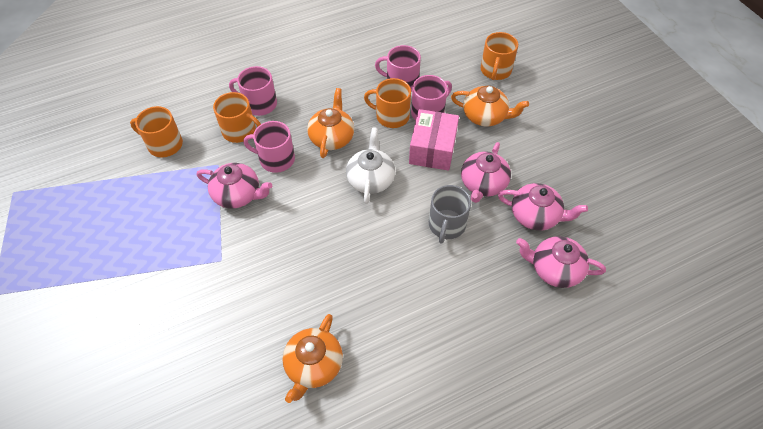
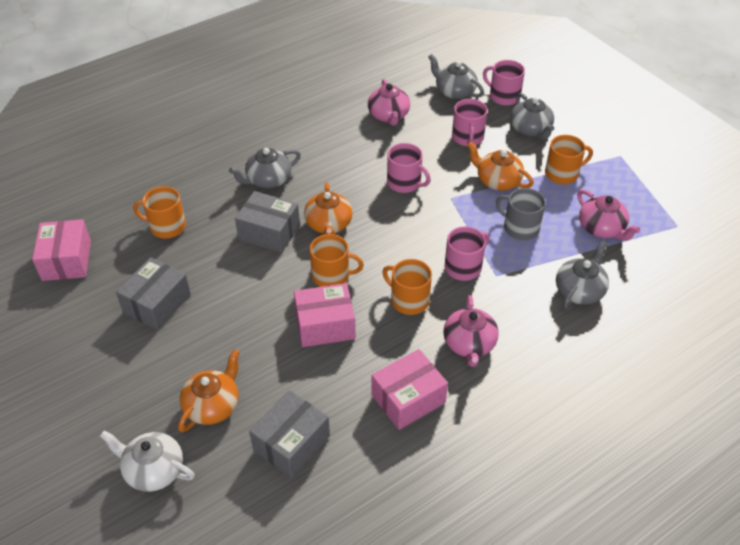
grey box: 0 -> 3
grey teapot: 0 -> 4
pink box: 1 -> 3
pink teapot: 4 -> 3

